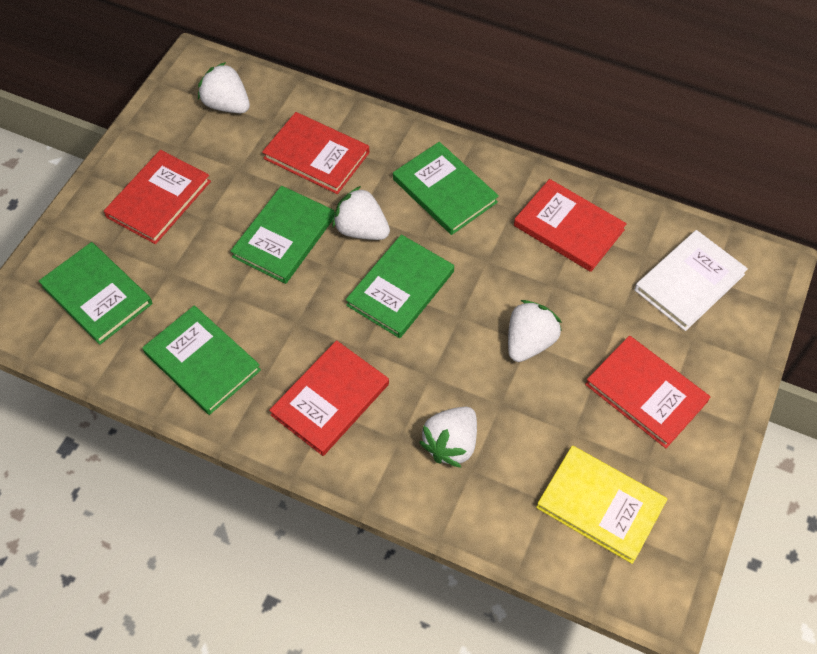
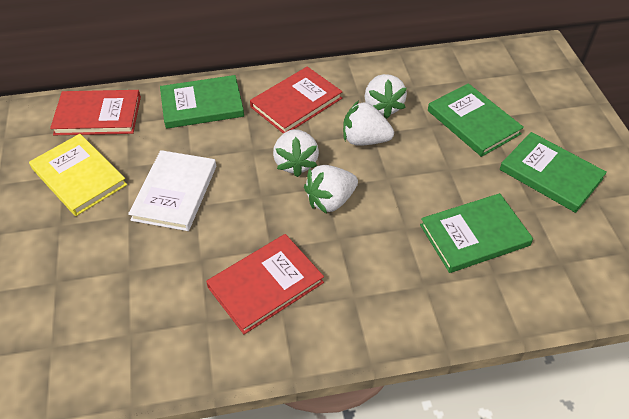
green book: 5 -> 4
red book: 5 -> 3

